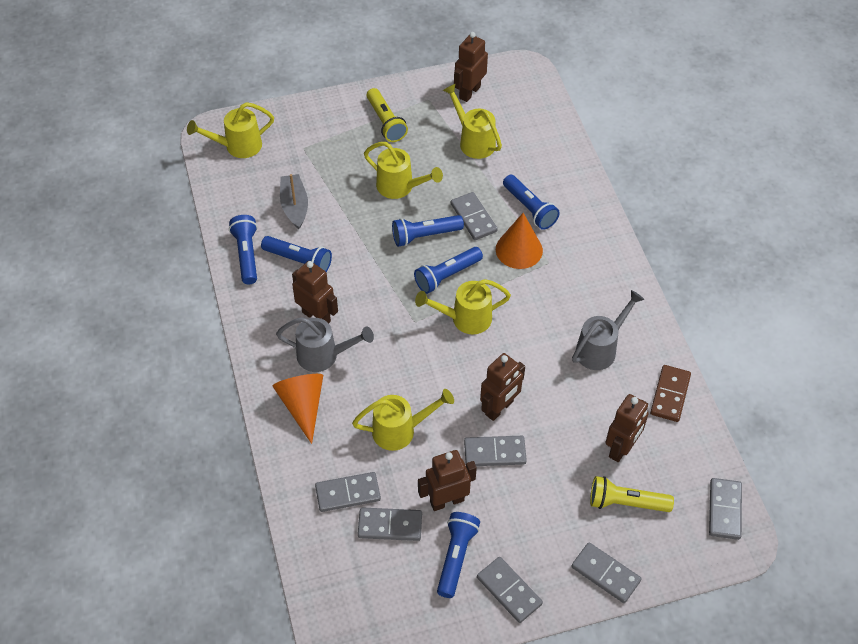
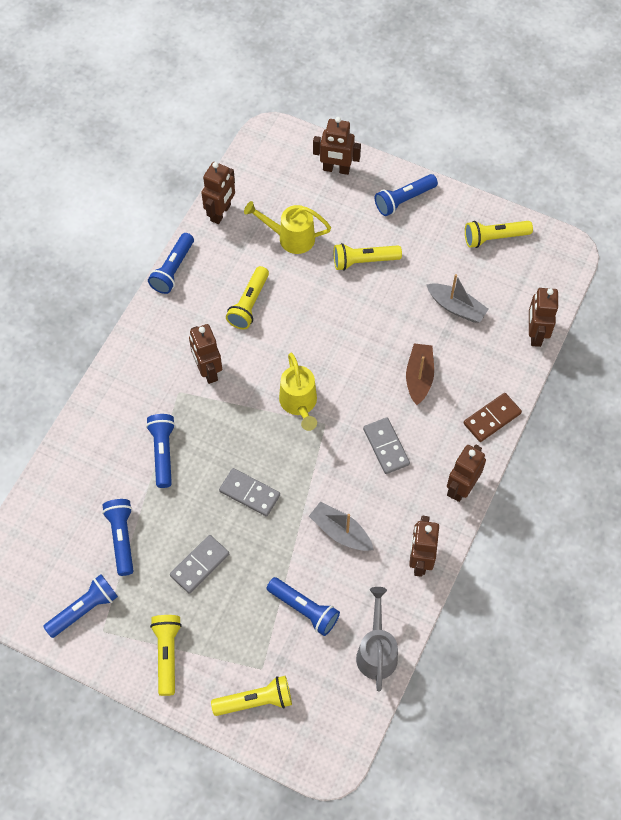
brown boat: 0 -> 1
brown robot: 5 -> 6
grey boat: 1 -> 2
grey domino: 7 -> 3
grey watering can: 2 -> 1
orange cone: 2 -> 0
yellow flashlight: 2 -> 5
yellow watering can: 5 -> 2

